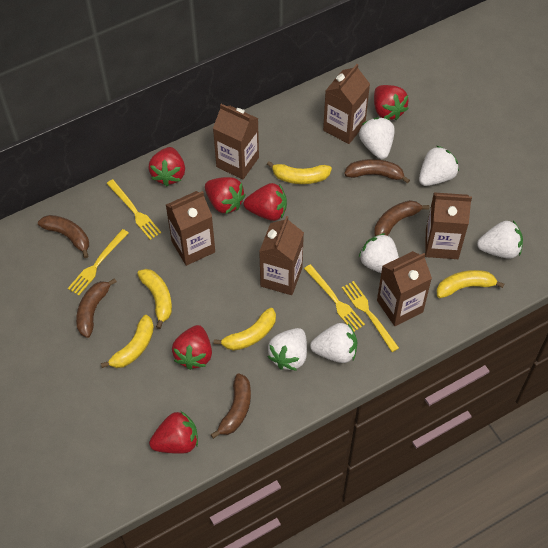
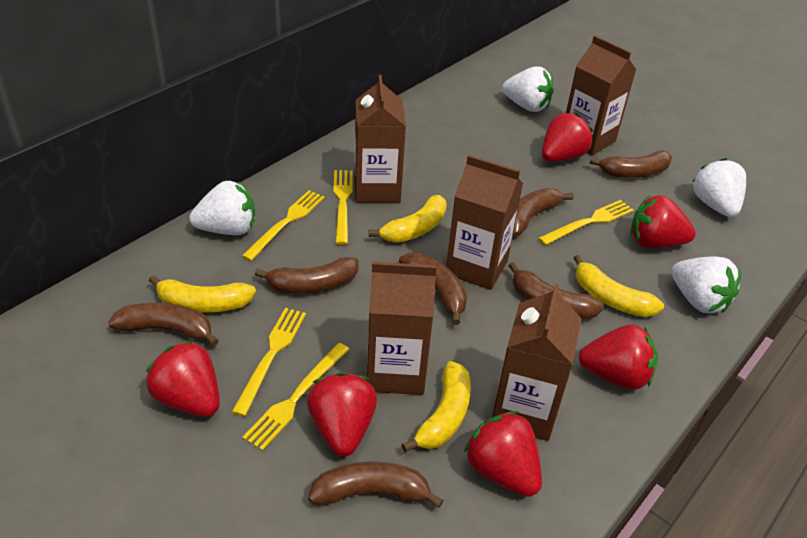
brown banana: 5 -> 7
brown carton: 6 -> 5
white strawberry: 6 -> 4
yellow banana: 5 -> 4
yellow fork: 4 -> 5

